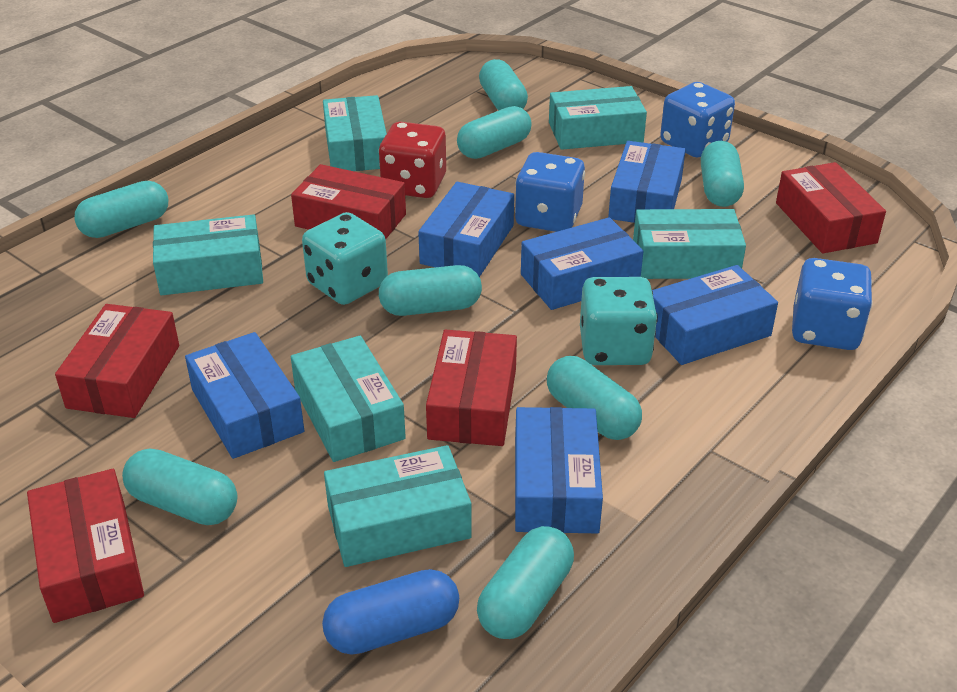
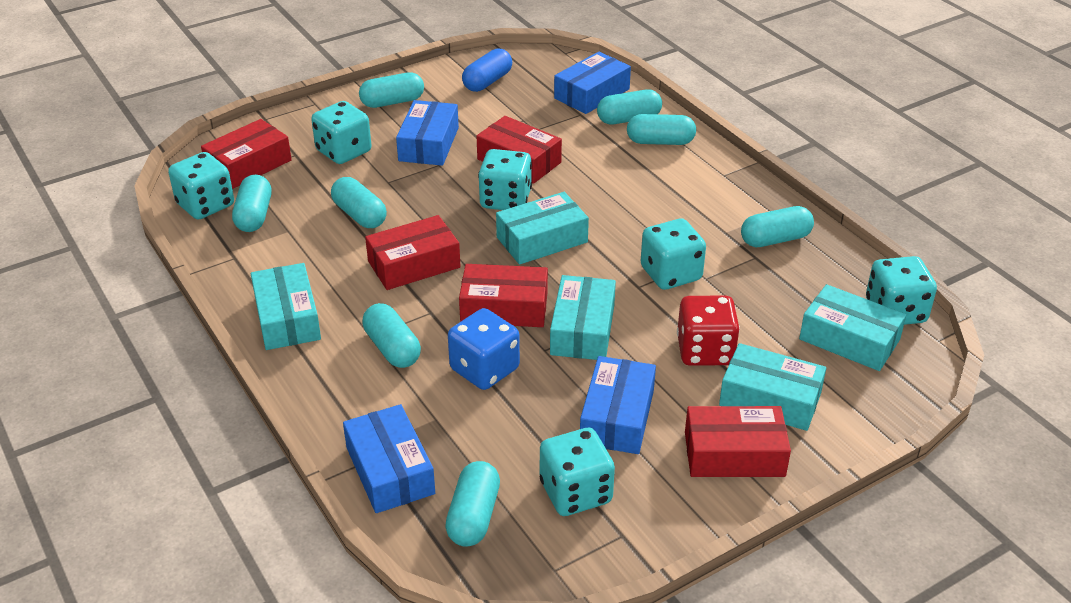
blue box: 6 -> 4
blue dice: 3 -> 1
turquoise box: 6 -> 5
turquoise dice: 2 -> 6

